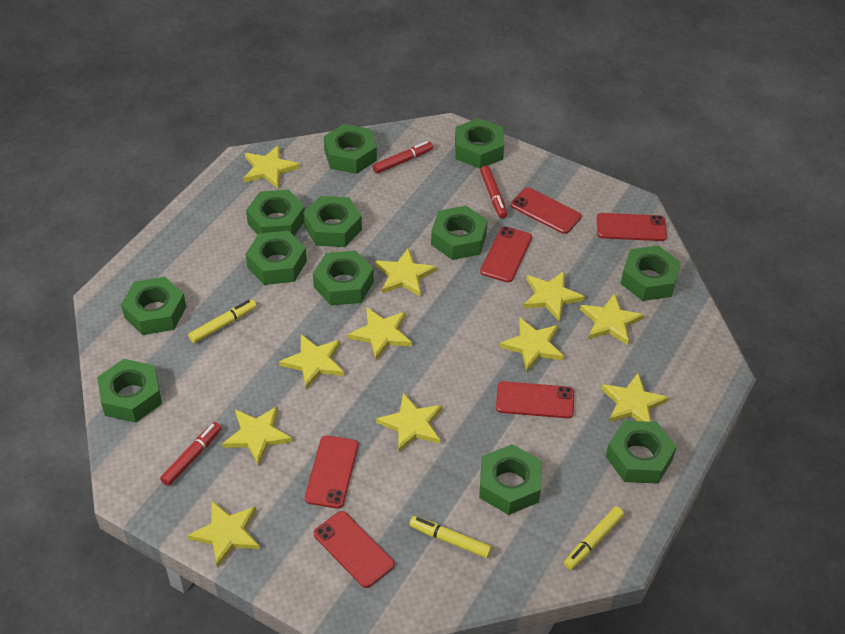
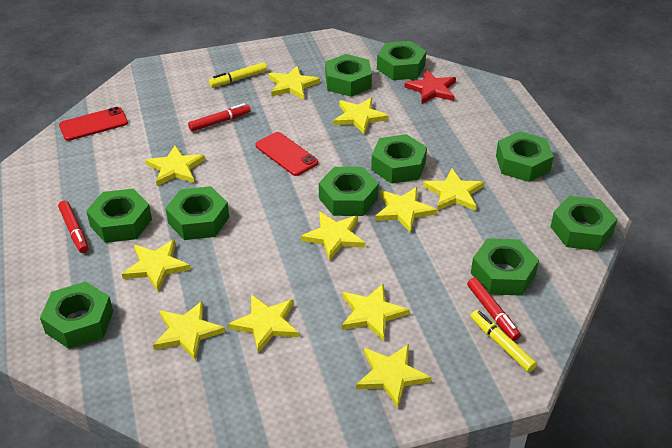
green nut: 12 -> 10
red phone: 6 -> 2
red star: 0 -> 1
yellow marker: 3 -> 2

